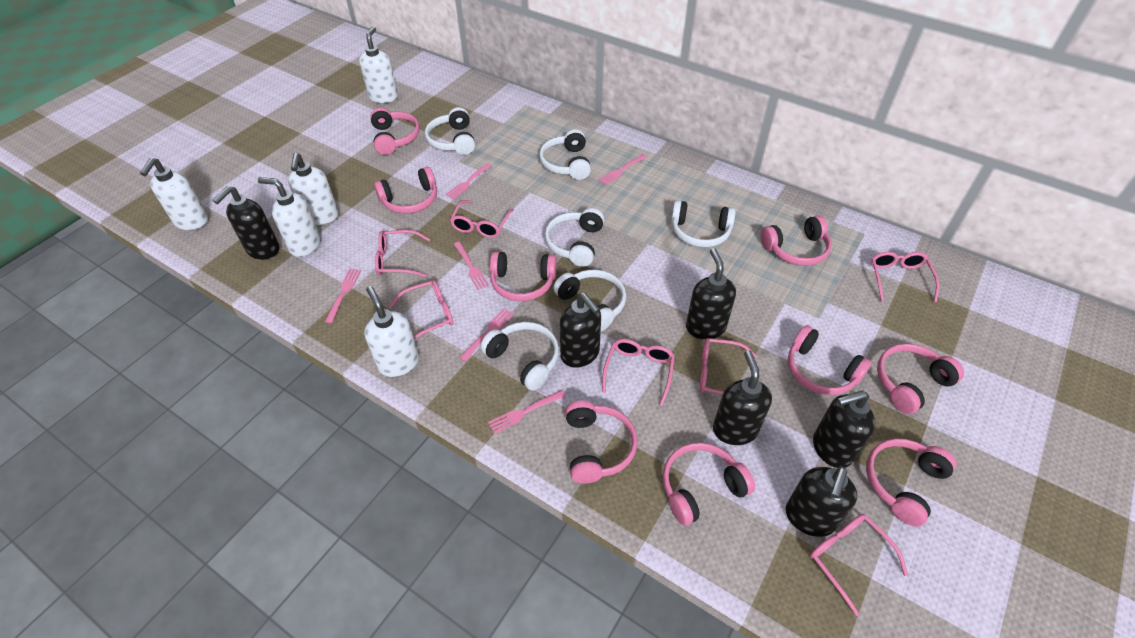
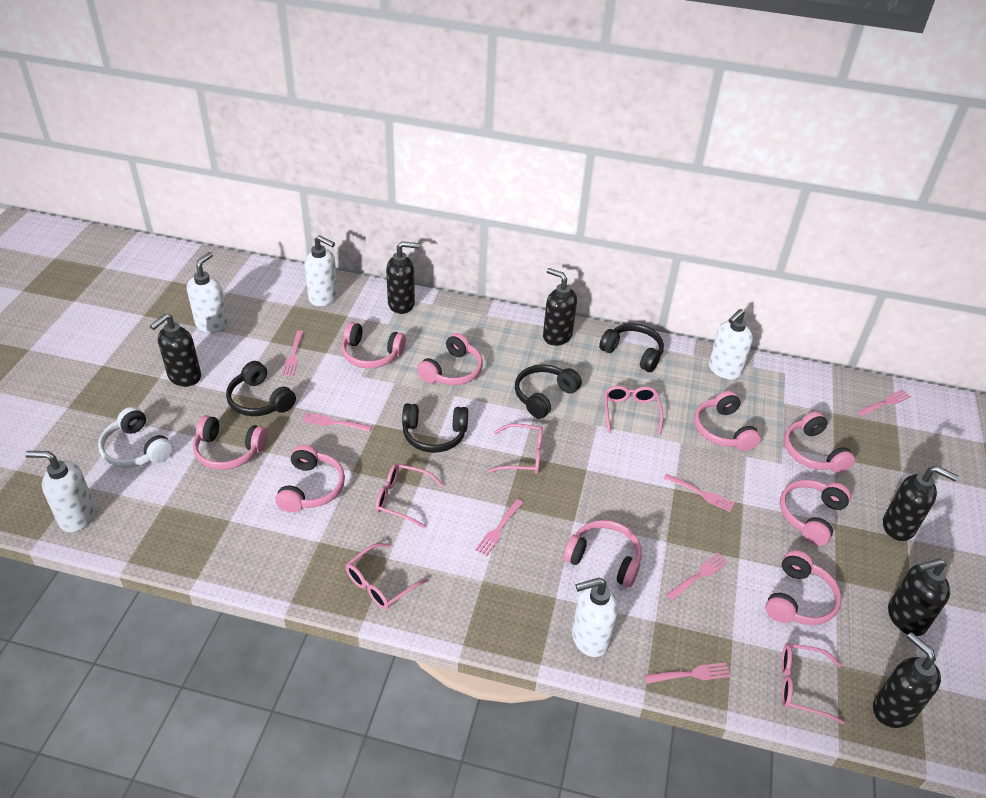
black headphones: 0 -> 4
pink fork: 6 -> 7
pink glasses: 7 -> 5
white headphones: 6 -> 1

